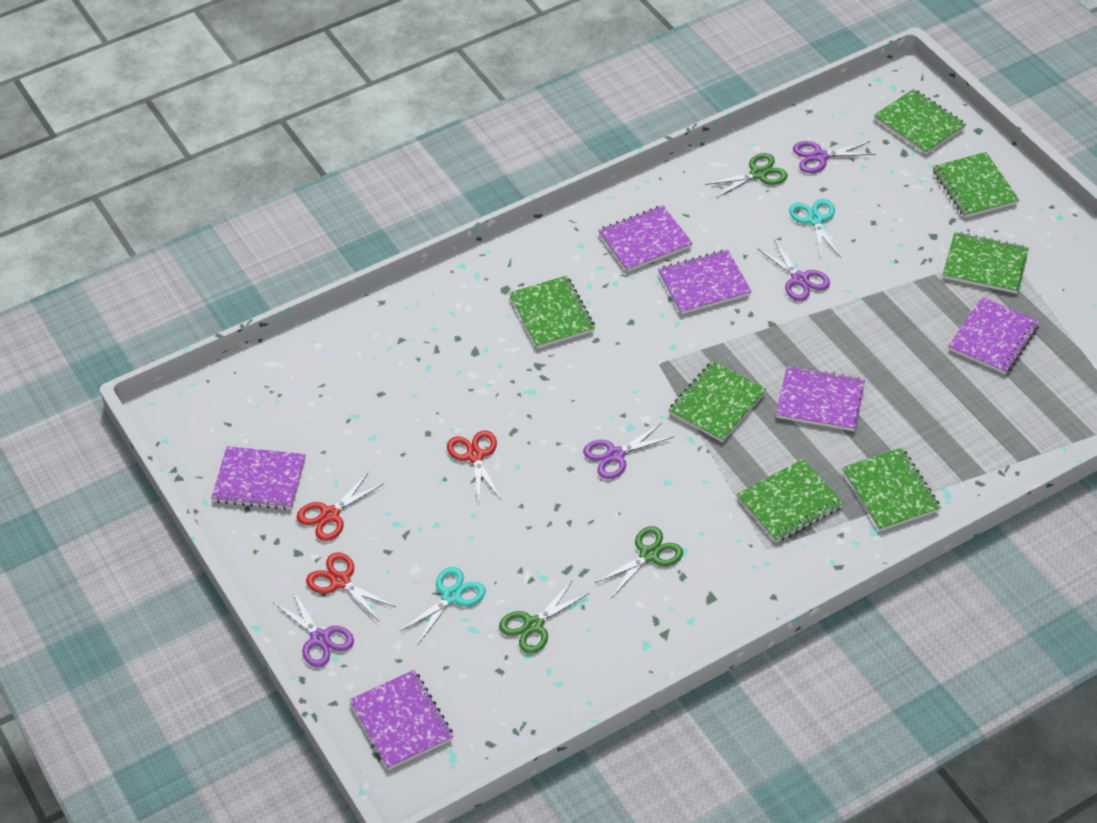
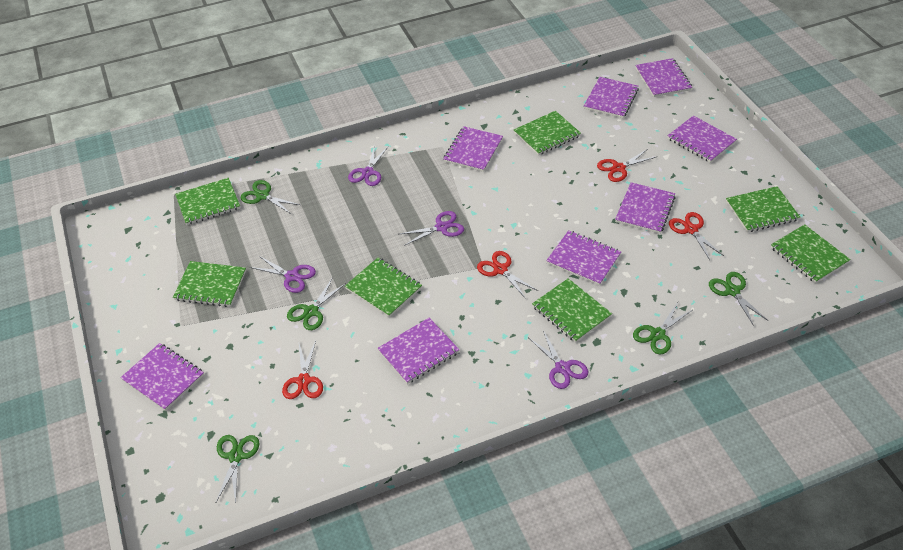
green scissors: 3 -> 5
purple notebook: 6 -> 8
red scissors: 3 -> 4
turquoise scissors: 2 -> 0

